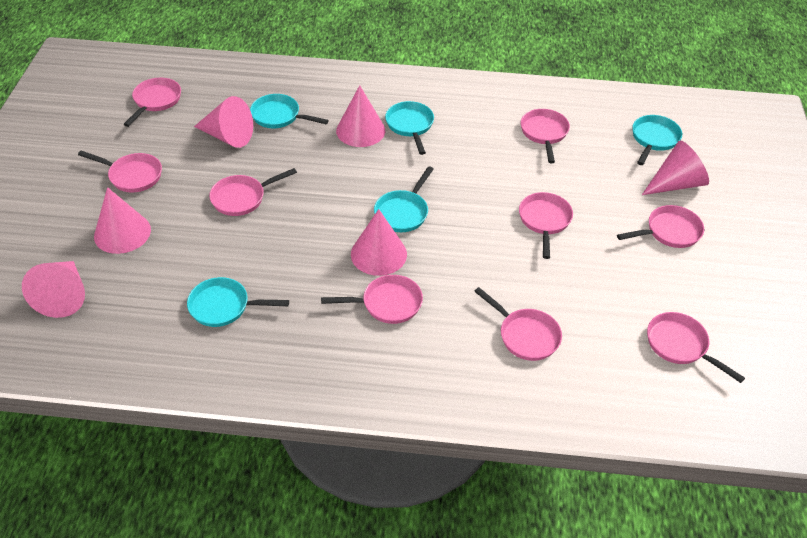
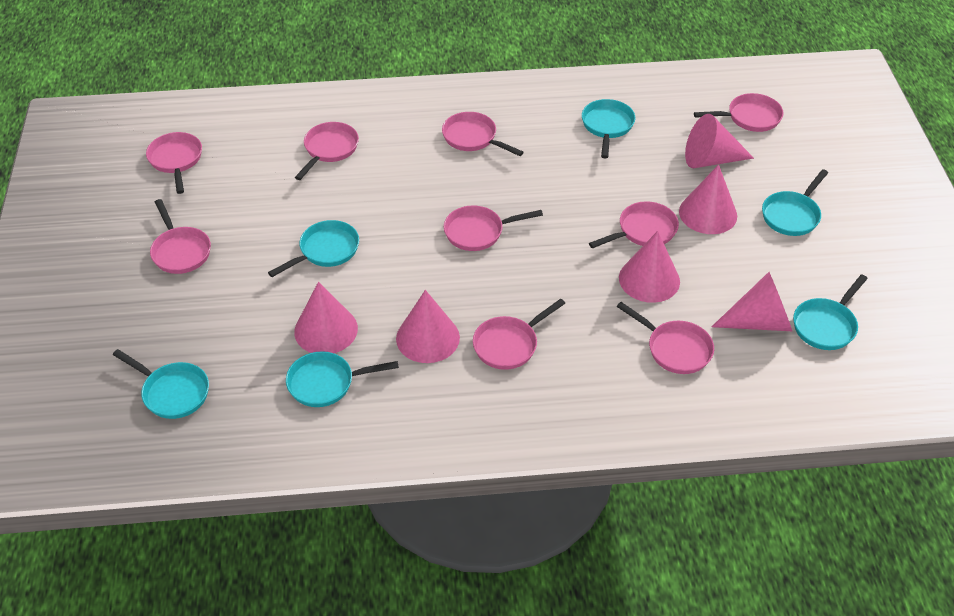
turquoise pan: 5 -> 6

